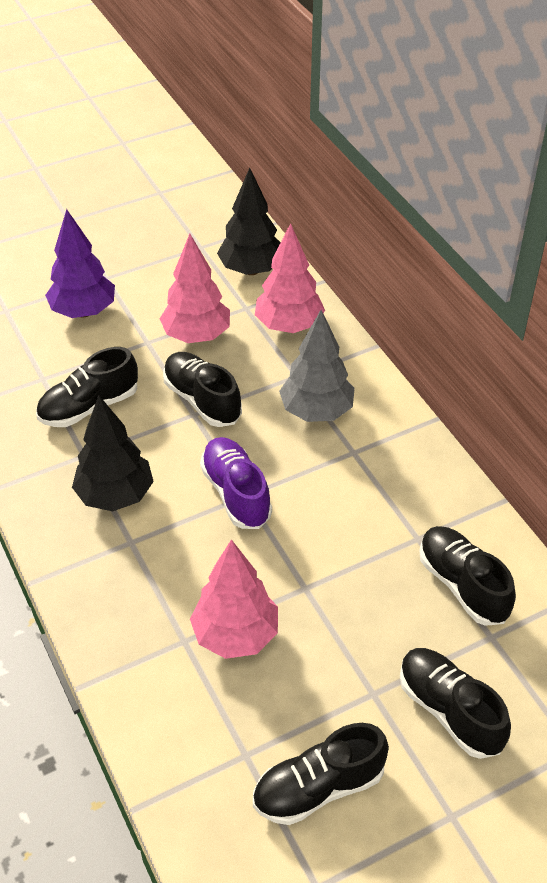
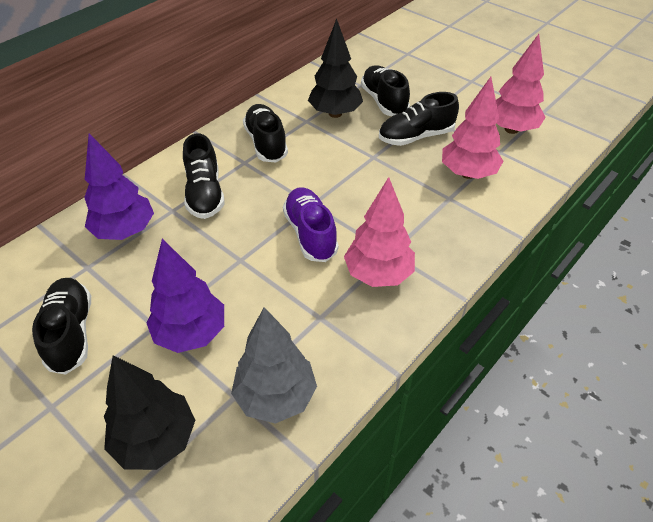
purple tree: 1 -> 2

